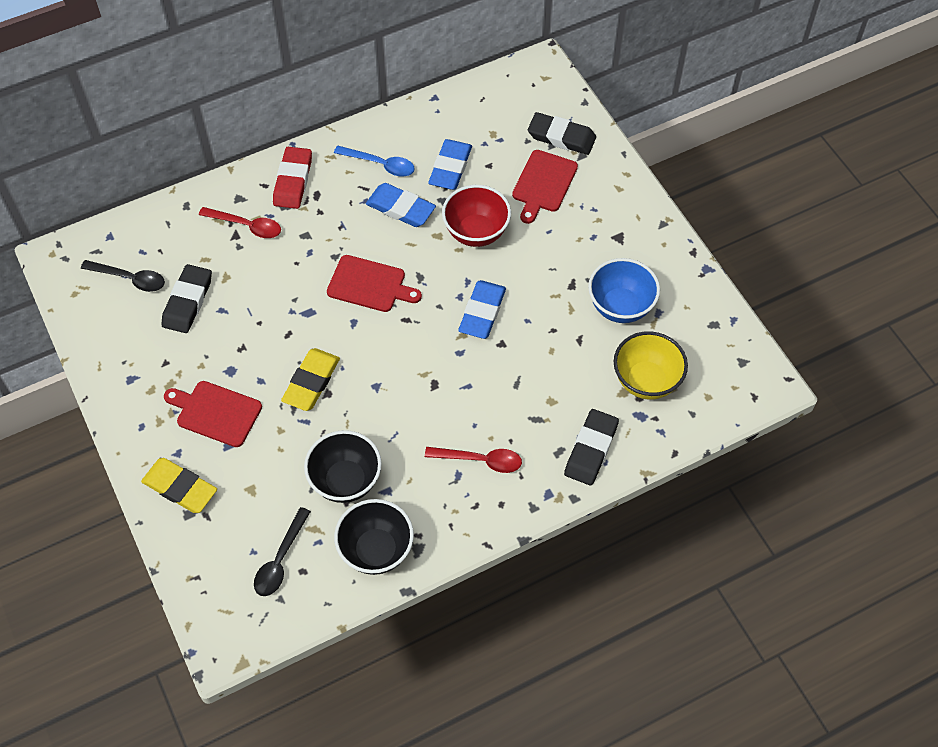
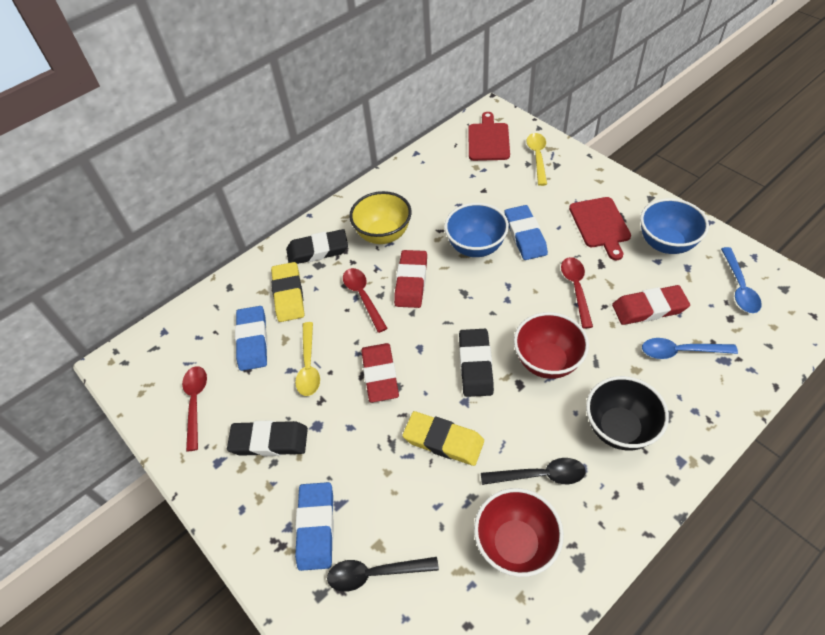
black bowl: 2 -> 1
blue bowl: 1 -> 2
blue spoon: 1 -> 2
red bowl: 1 -> 2
red cutting board: 3 -> 2
red eraser: 1 -> 3
red spoon: 2 -> 3
yellow spoon: 0 -> 2

